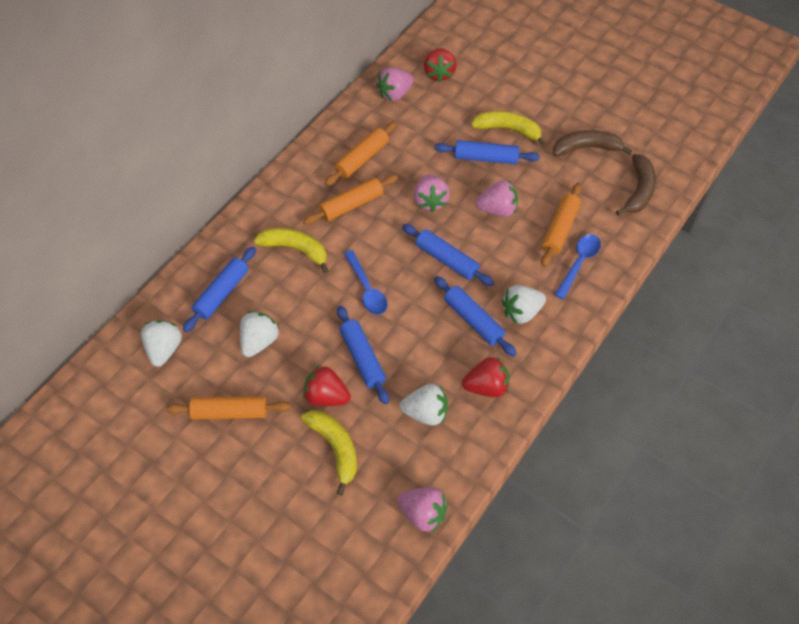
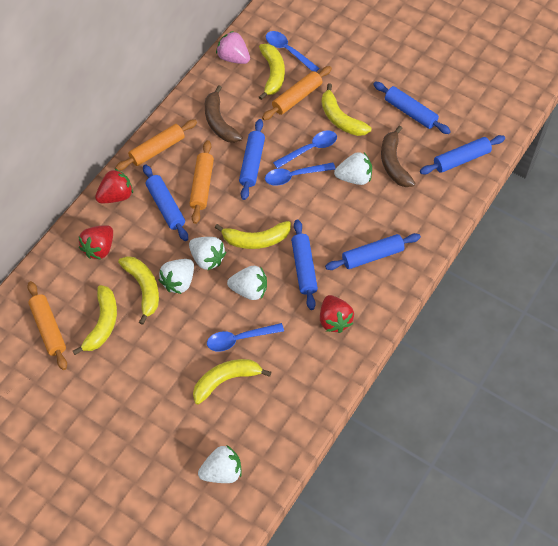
blue rolling pin: 5 -> 6
blue spoon: 2 -> 4
pink strawberry: 4 -> 1
white strawberry: 4 -> 5
yellow banana: 3 -> 6

